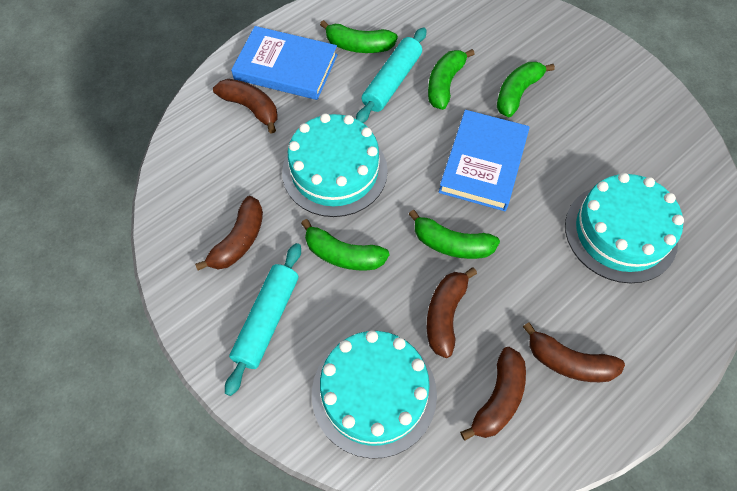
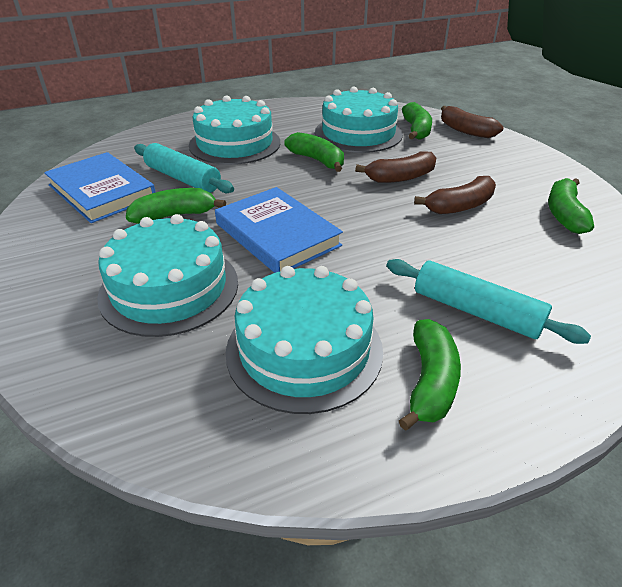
brown banana: 5 -> 3
turquoise cake: 3 -> 4

